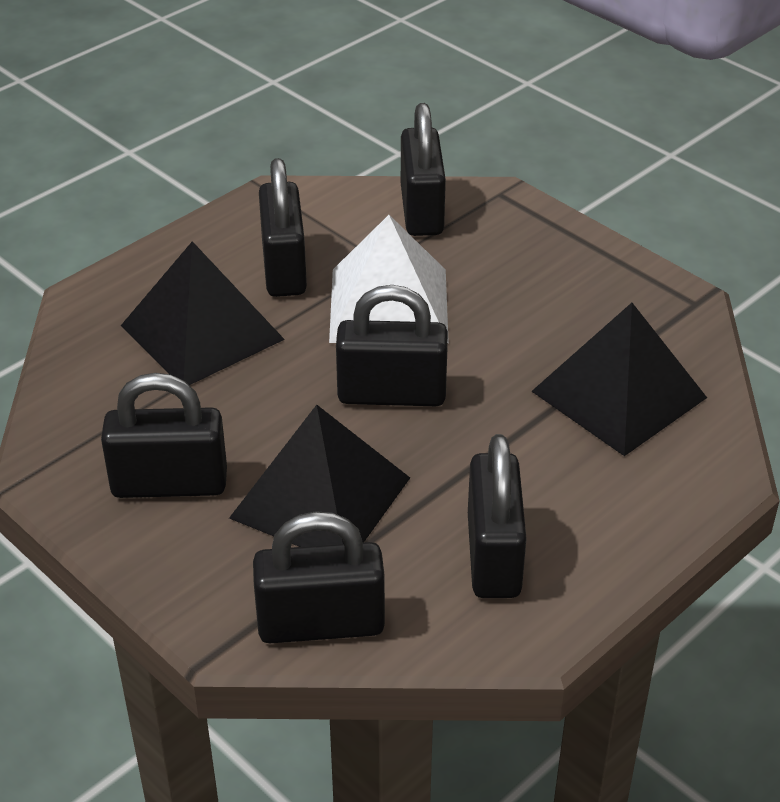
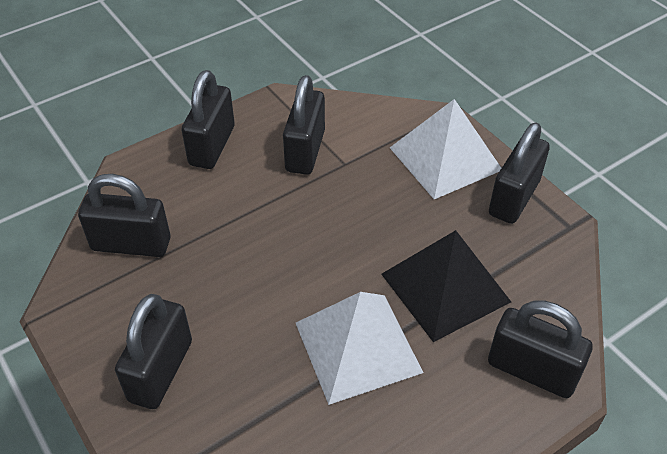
black pyramid: 3 -> 1
white pyramid: 1 -> 2

